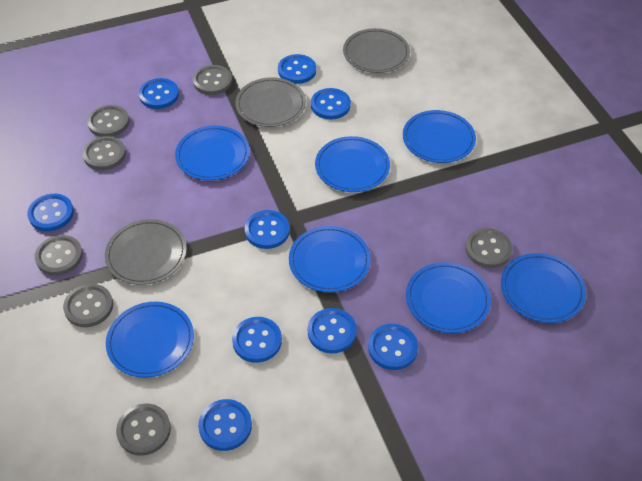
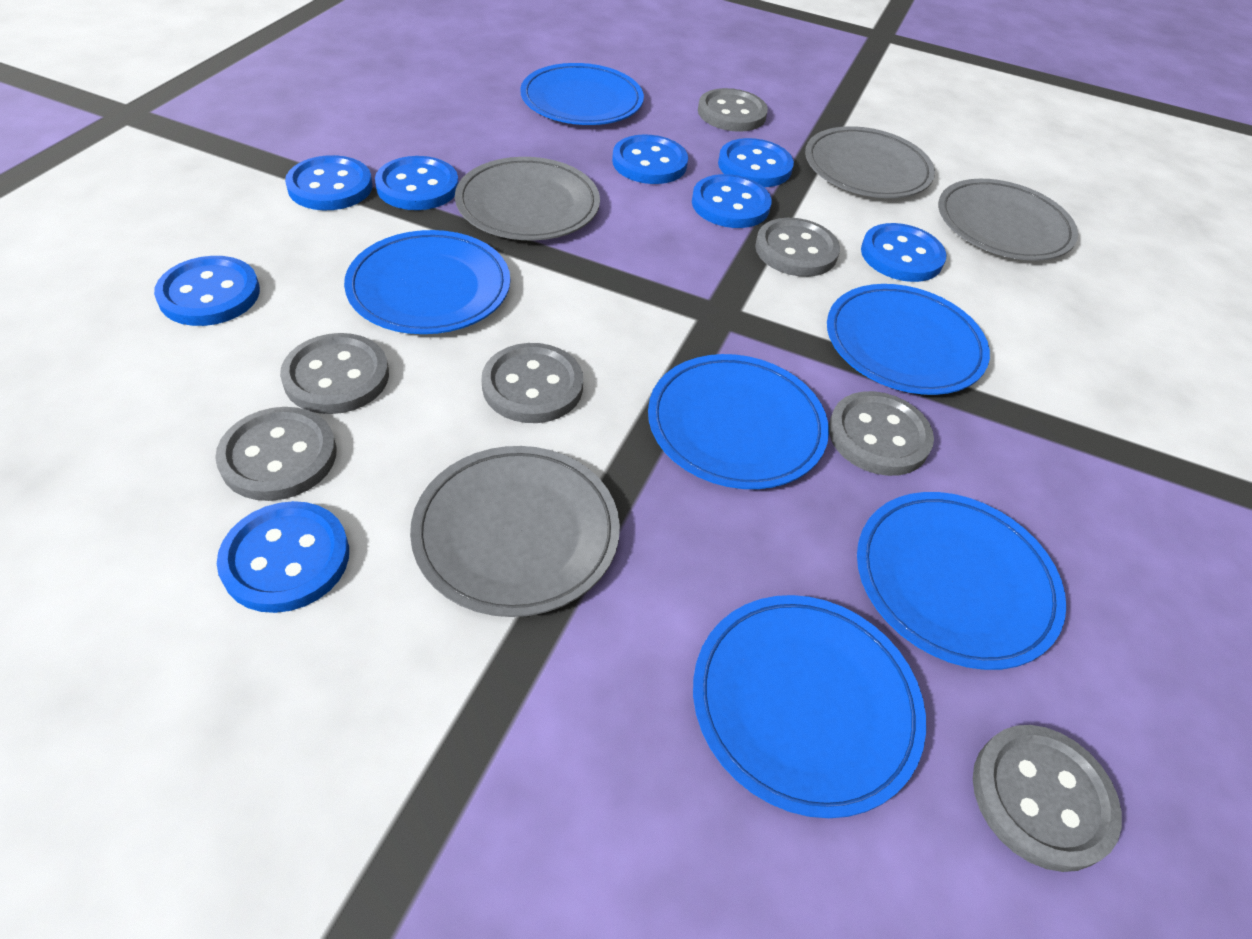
blue button: 9 -> 8
blue plate: 7 -> 6
grey plate: 3 -> 4

